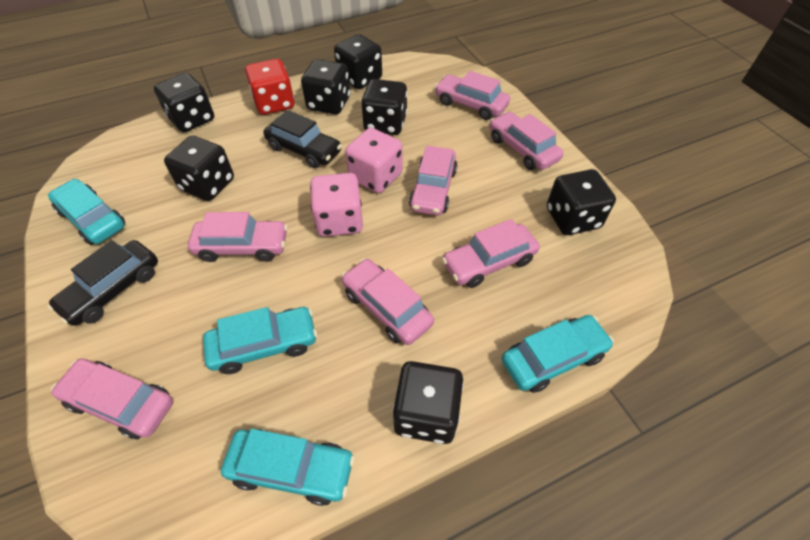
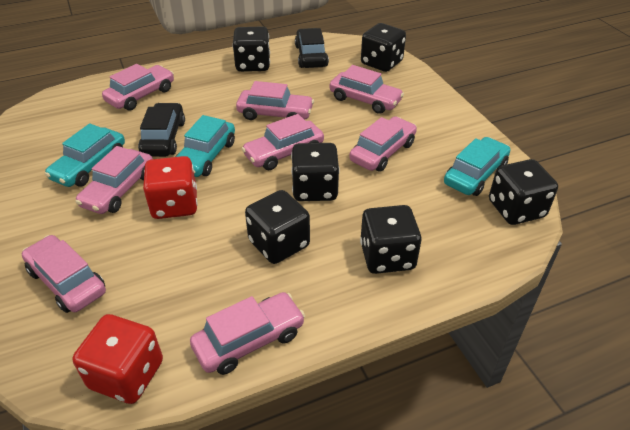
black dice: 7 -> 6
pink car: 7 -> 8
pink dice: 2 -> 0
red dice: 1 -> 2
turquoise car: 4 -> 3

